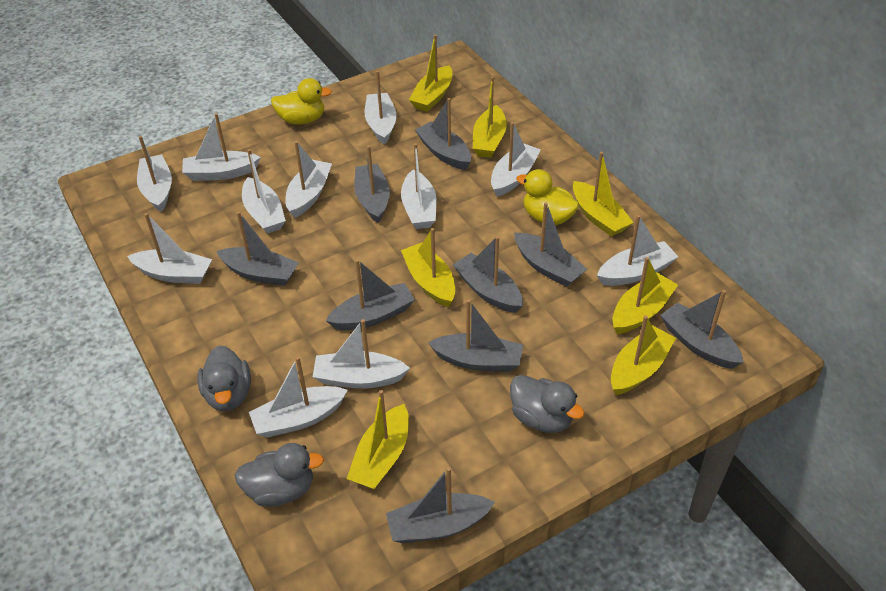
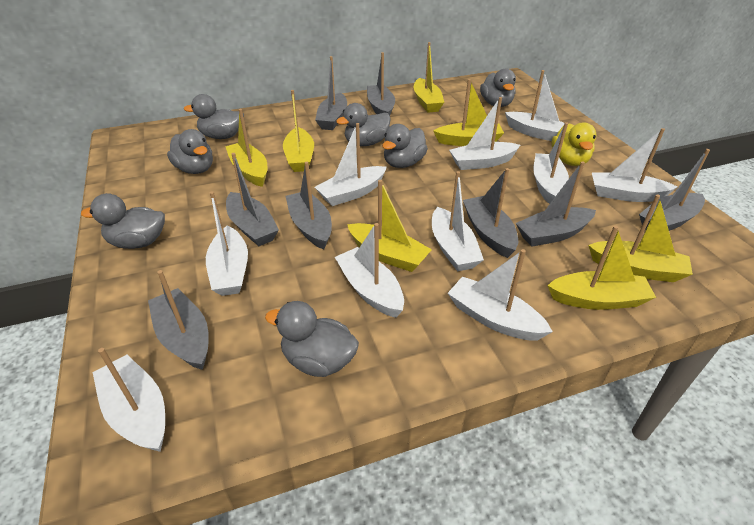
grey boat: 9 -> 8
grey duck: 3 -> 7
white boat: 11 -> 10
yellow duck: 2 -> 1

